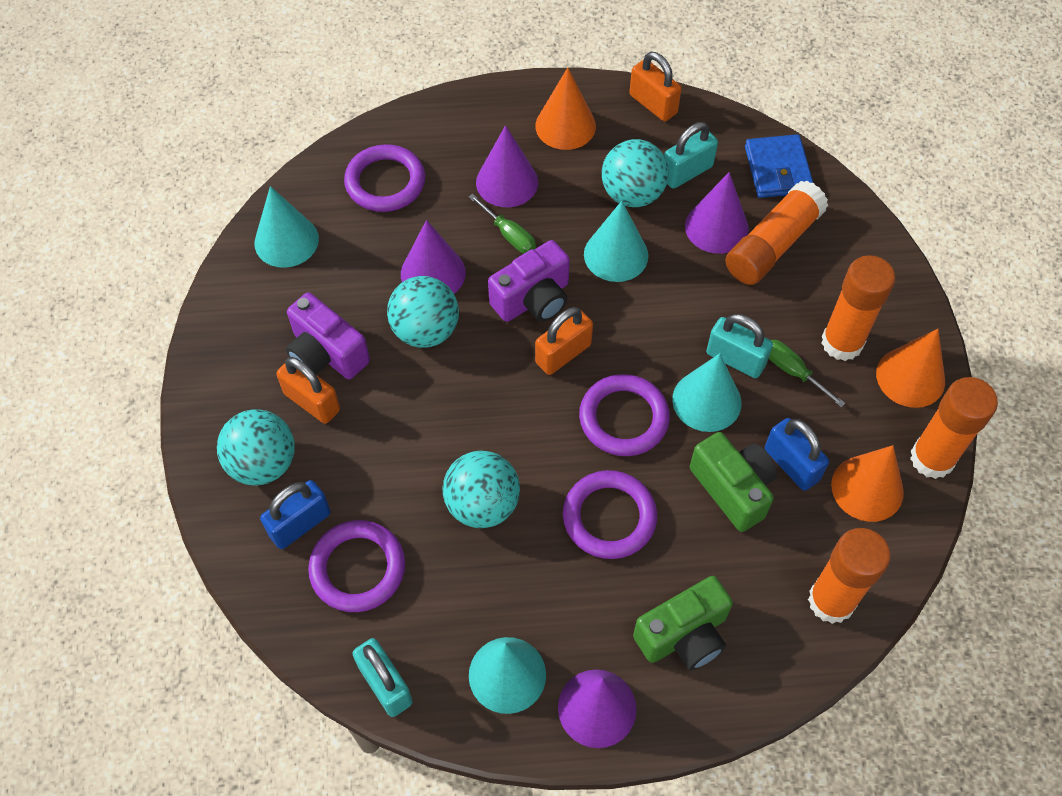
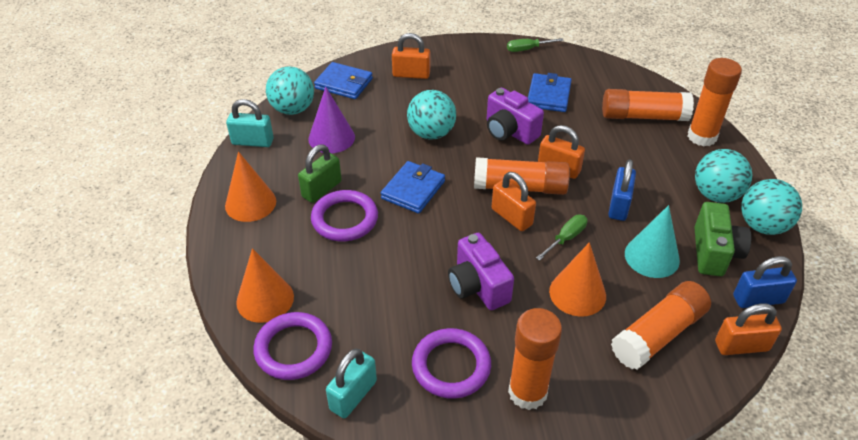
blue wallet: 1 -> 3
green camera: 2 -> 1
green padlock: 0 -> 1
orange glue stick: 4 -> 5
orange padlock: 3 -> 4
purple cone: 4 -> 1
purple ring: 4 -> 3
turquoise cone: 4 -> 1
turquoise padlock: 3 -> 2

